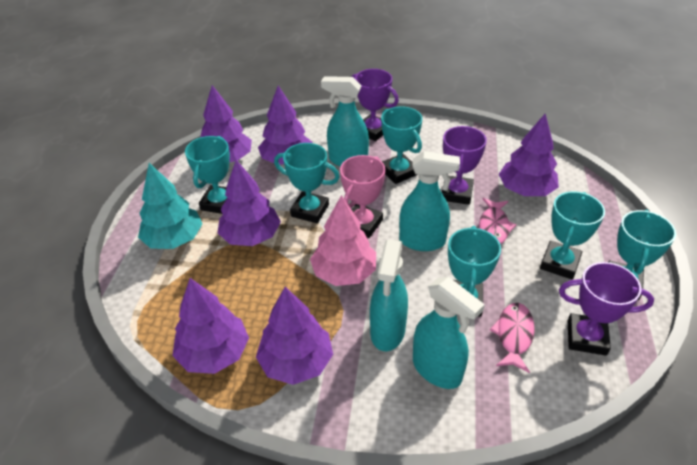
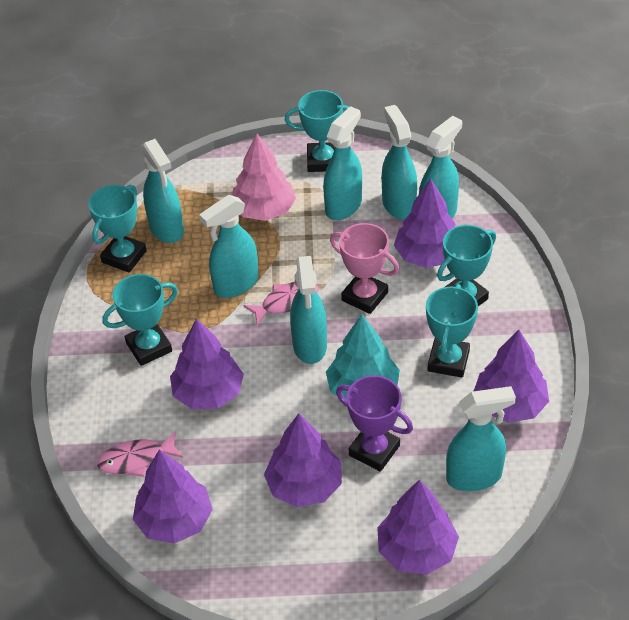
purple trophy: 3 -> 1
turquoise spray bottle: 4 -> 7
turquoise trophy: 6 -> 5

